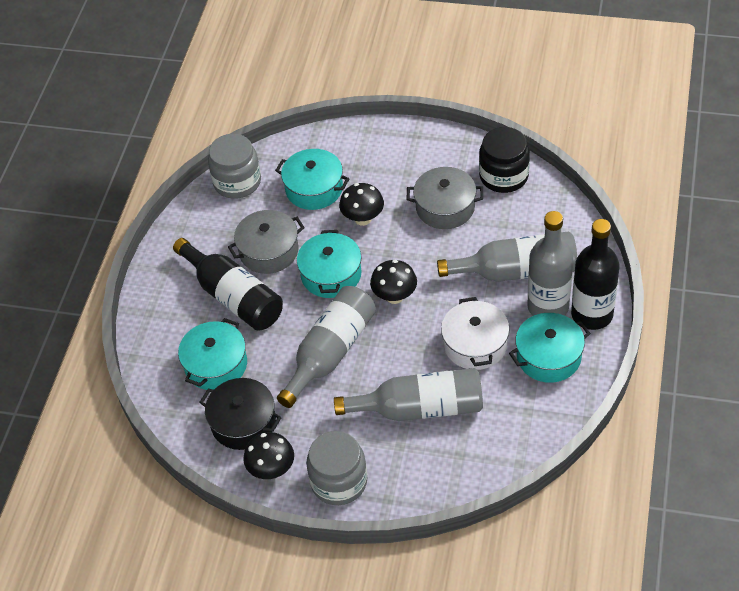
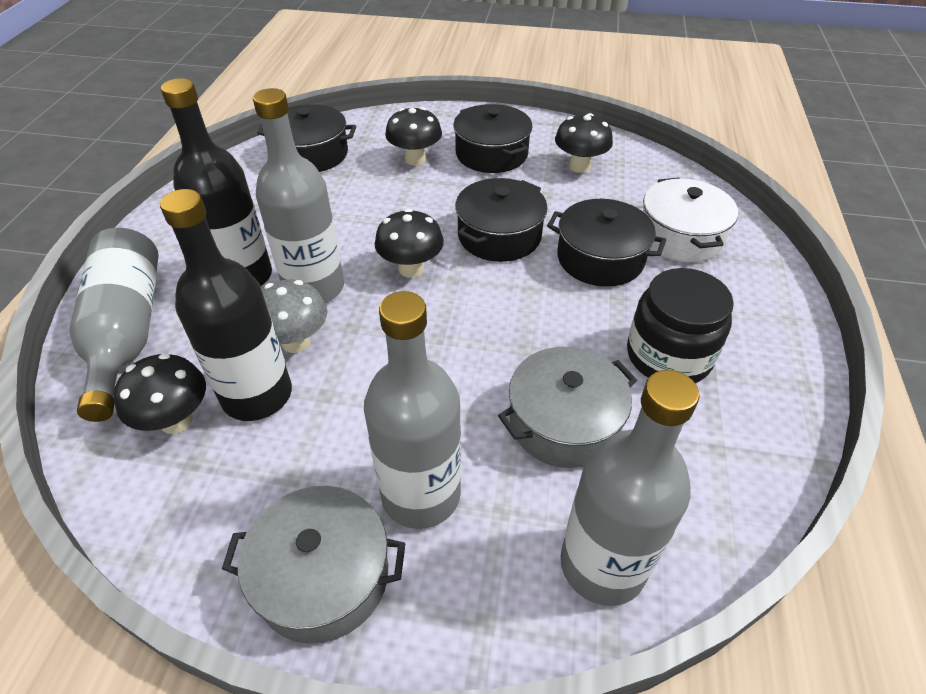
black mushroom: 3 -> 4
black pot: 1 -> 4
grey jar: 2 -> 0
grey mushroom: 0 -> 1
turquoise pot: 4 -> 0

